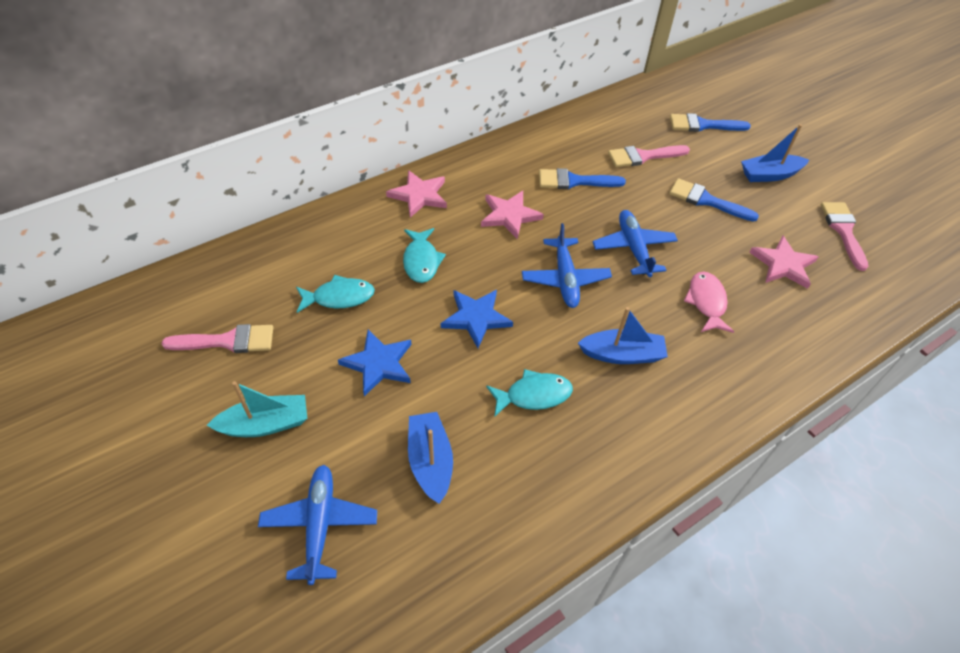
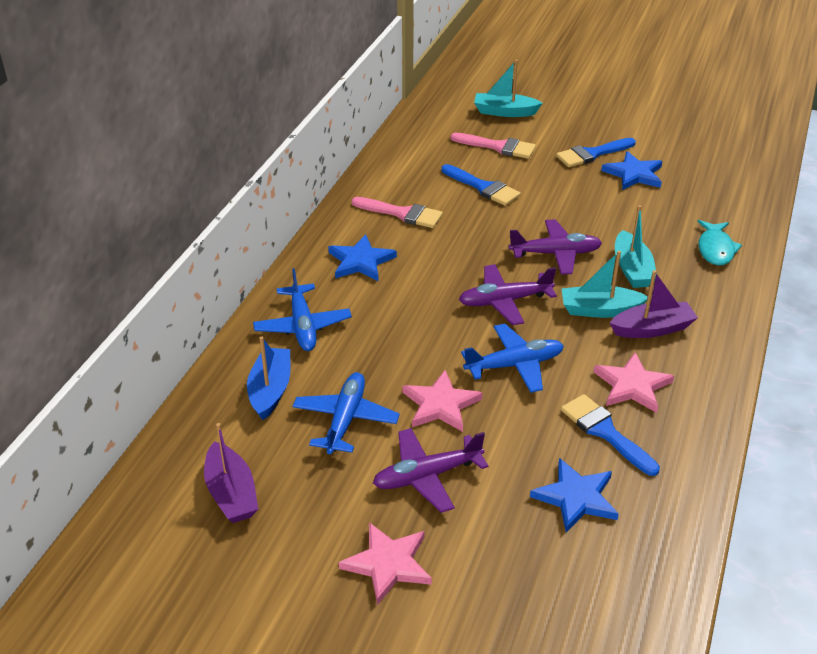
blue boat: 3 -> 1
blue star: 2 -> 3
pink brush: 3 -> 2
pink fish: 1 -> 0
purple boat: 0 -> 2
purple plane: 0 -> 3
turquoise boat: 1 -> 3
turquoise fish: 3 -> 1

